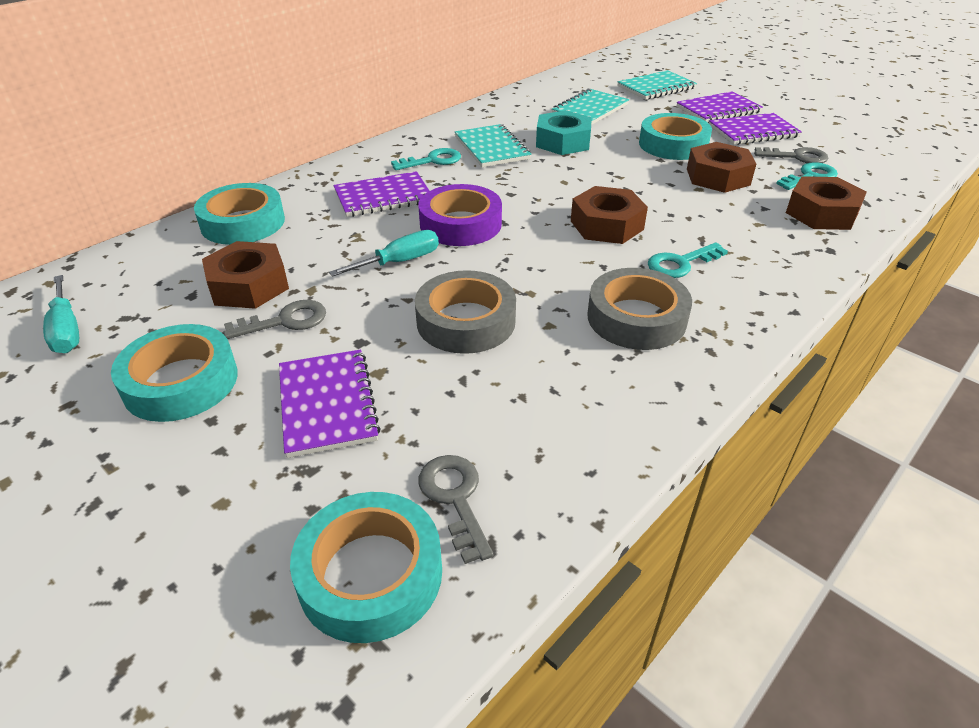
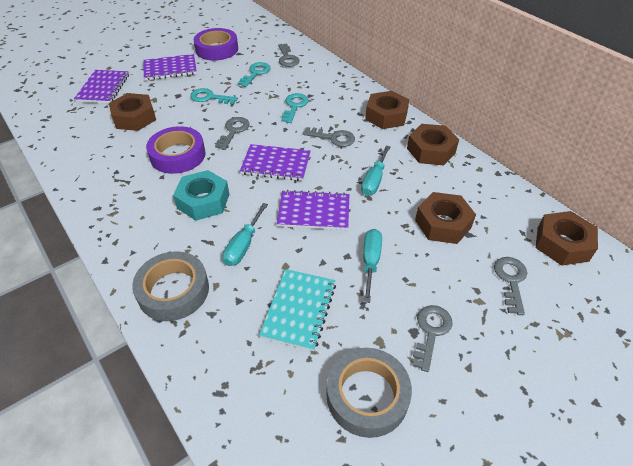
brown nut: 4 -> 5
grey key: 3 -> 5
purple tape: 1 -> 2
turquoise notebook: 3 -> 1
turquoise screwdriver: 2 -> 3
turquoise tape: 4 -> 0

